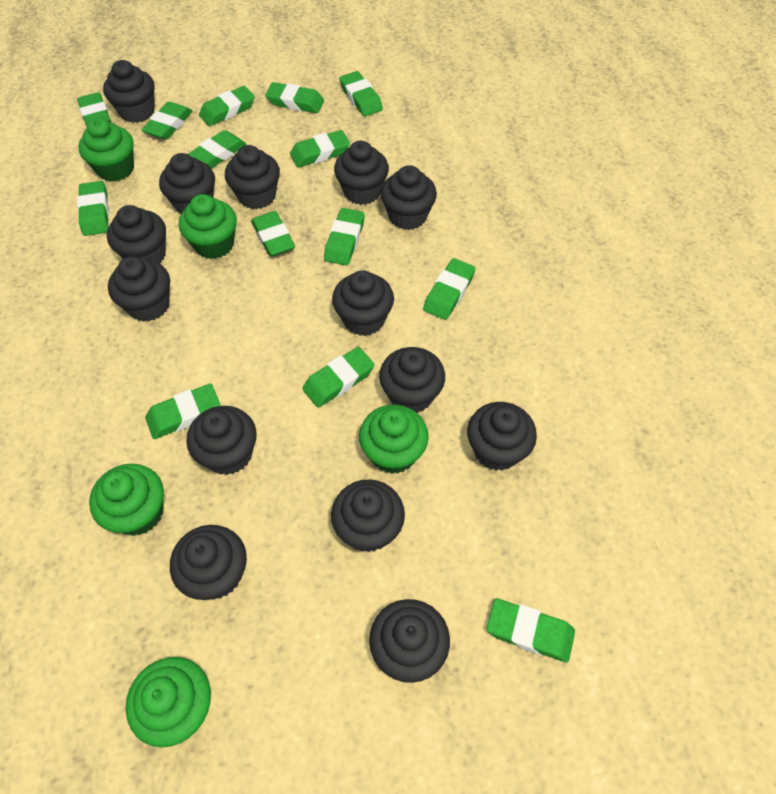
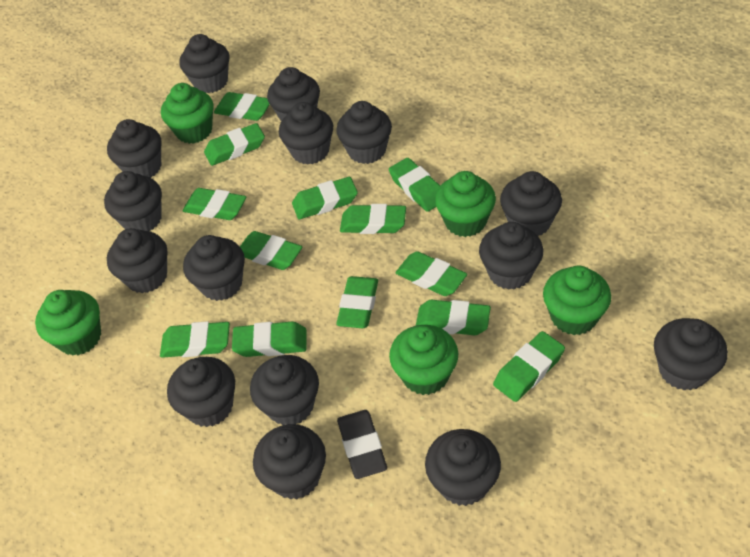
black cupcake: 14 -> 15
black eraser: 0 -> 1
green eraser: 14 -> 13

